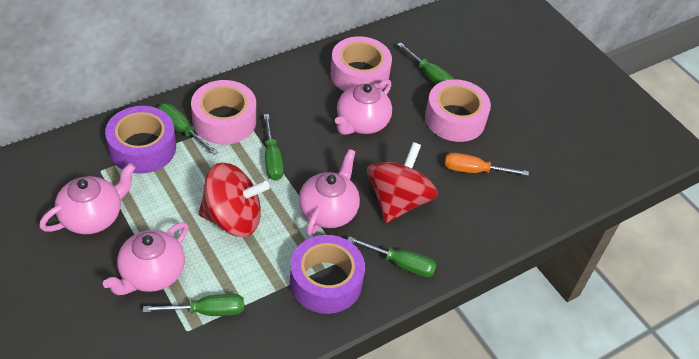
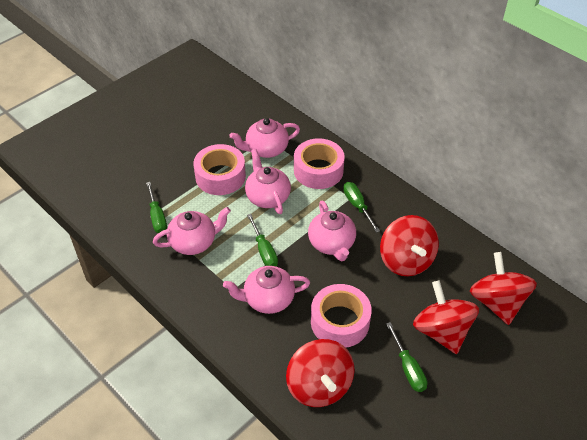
green screwdriver: 5 -> 4
orange screwdriver: 1 -> 0
pink teapot: 4 -> 5
purple tape: 2 -> 0
red spinning top: 2 -> 4

